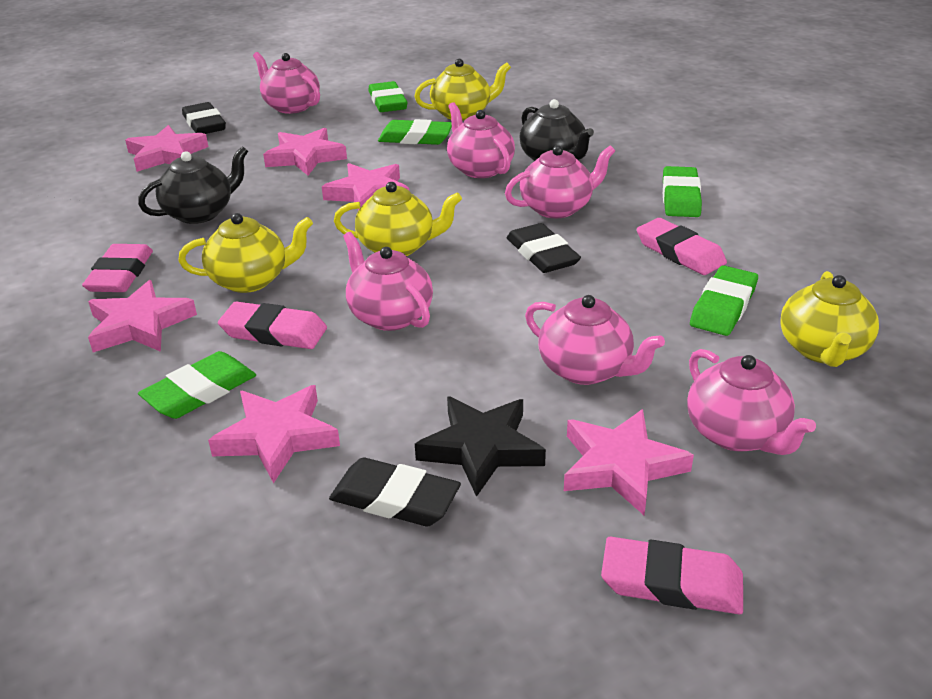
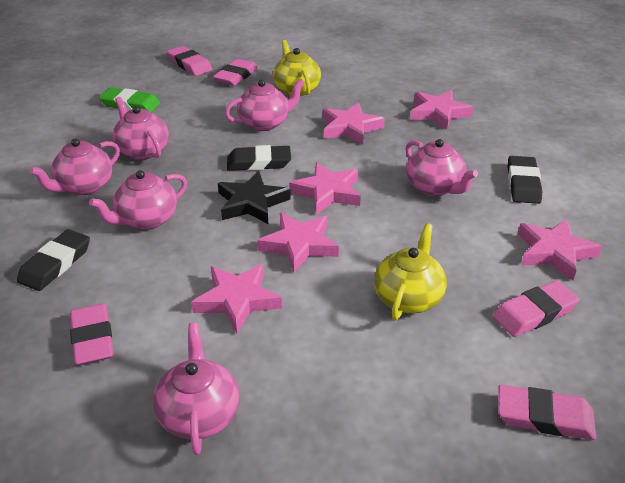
black teapot: 2 -> 0
green eraser: 5 -> 1
pink eraser: 4 -> 5
yellow teapot: 4 -> 2

